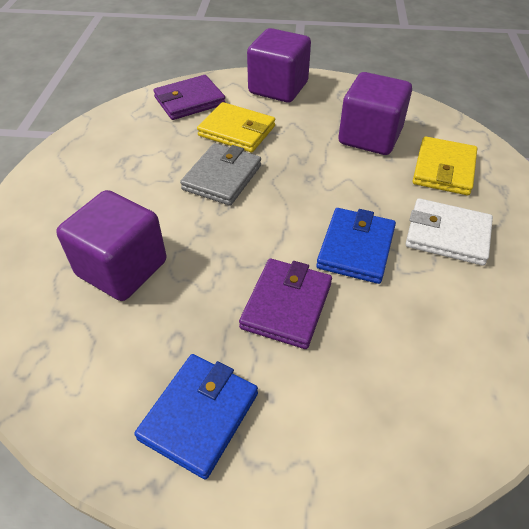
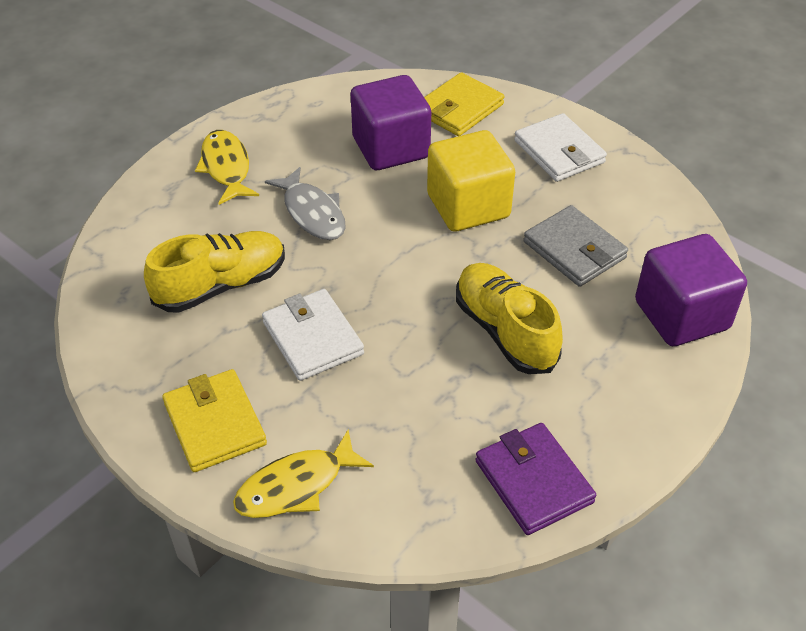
blue wallet: 2 -> 0
grey fish: 0 -> 1
purple cube: 3 -> 2
purple wallet: 2 -> 1
white wallet: 1 -> 2
yellow cube: 0 -> 1
yellow fish: 0 -> 2
yellow shoe: 0 -> 2

